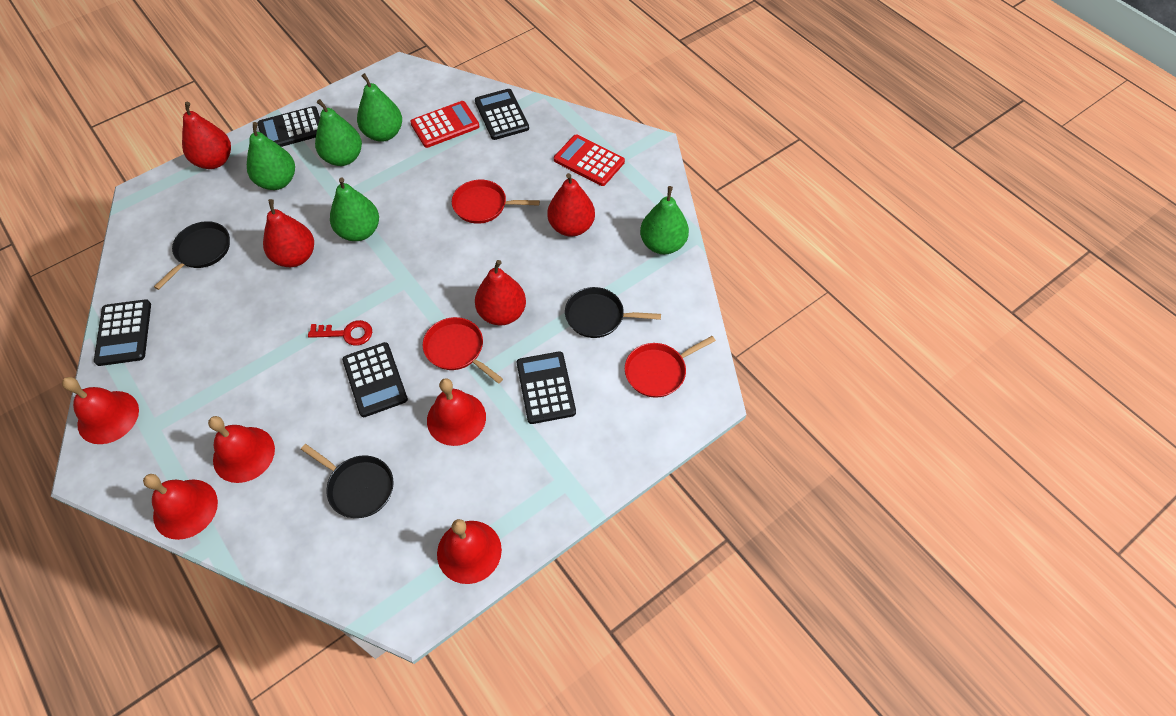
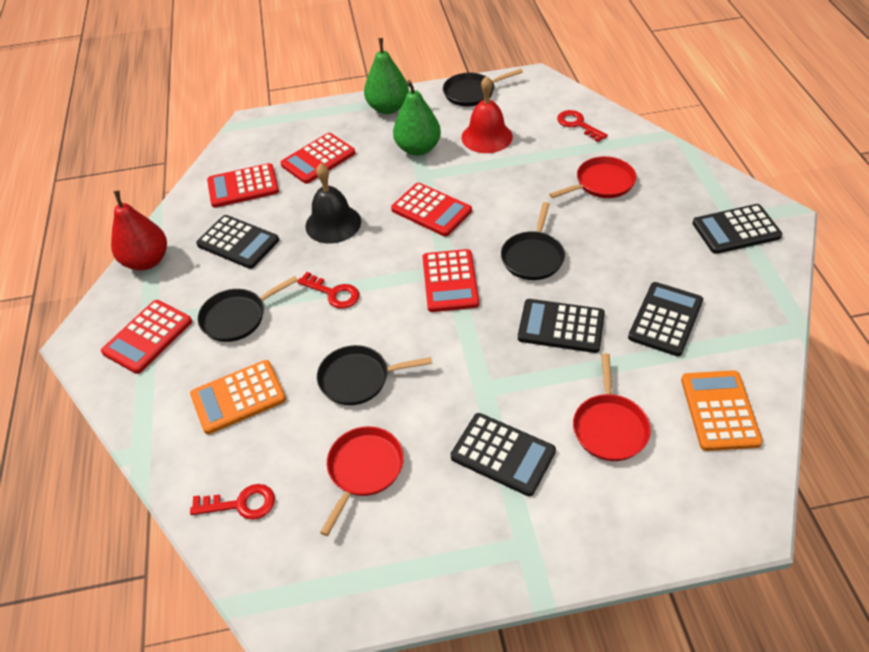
black bell: 0 -> 1
black pan: 3 -> 4
green pear: 5 -> 2
orange calculator: 0 -> 2
red bell: 5 -> 1
red calculator: 2 -> 5
red key: 1 -> 3
red pear: 4 -> 1

